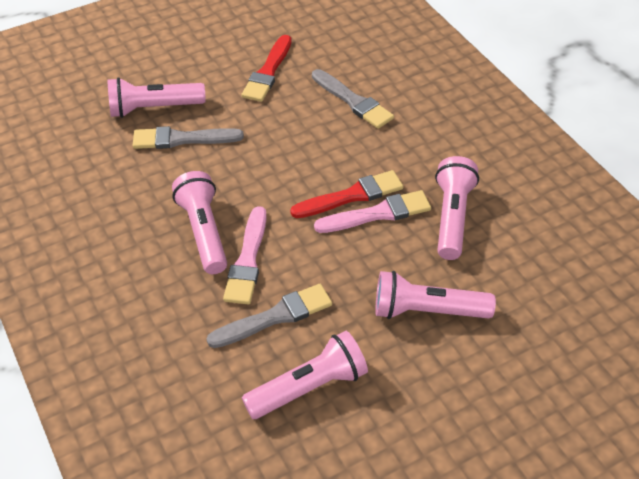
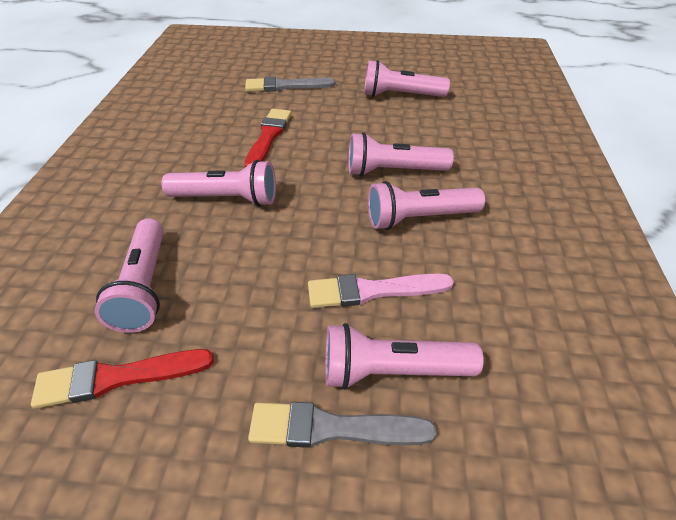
grey brush: 3 -> 2
pink brush: 2 -> 1
pink flashlight: 5 -> 6

